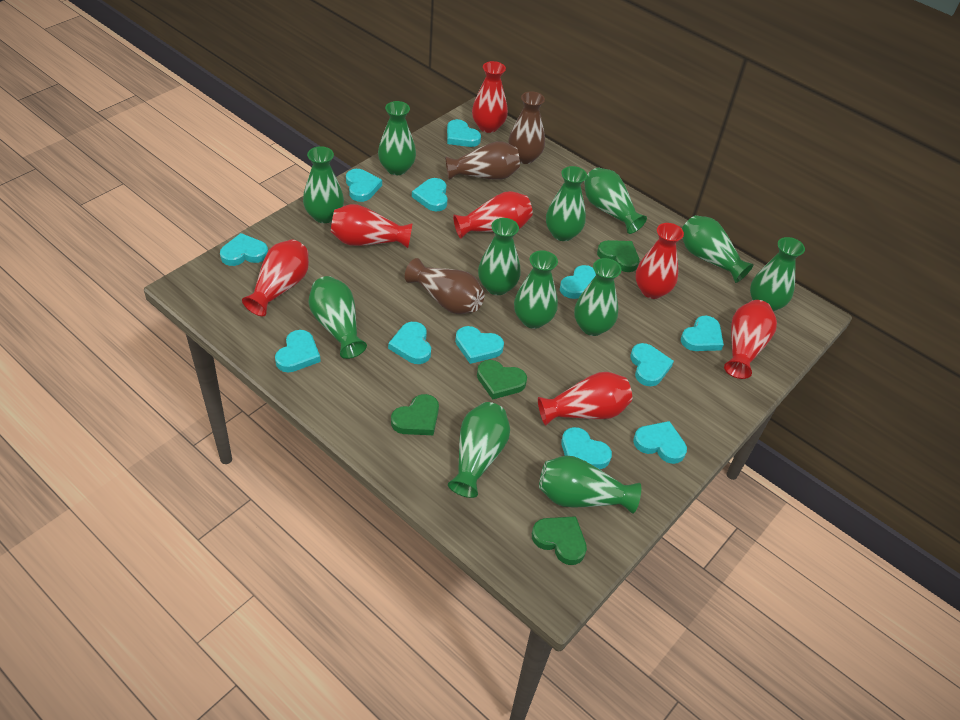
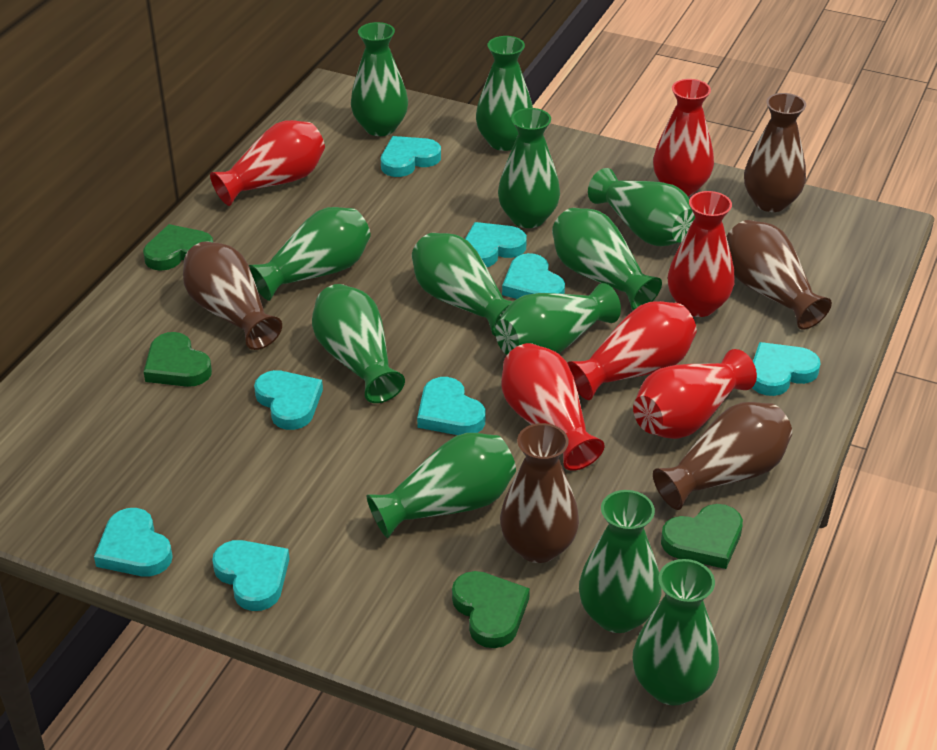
brown vase: 3 -> 5
red vase: 7 -> 6
turquoise heart: 12 -> 8

